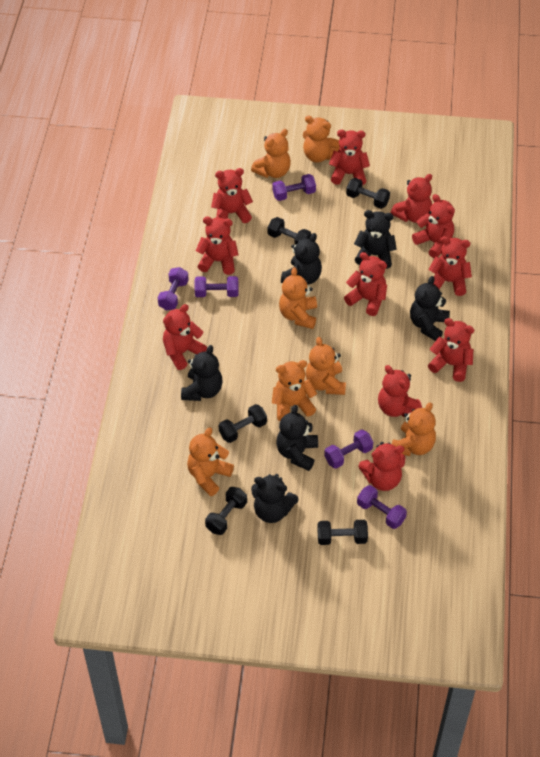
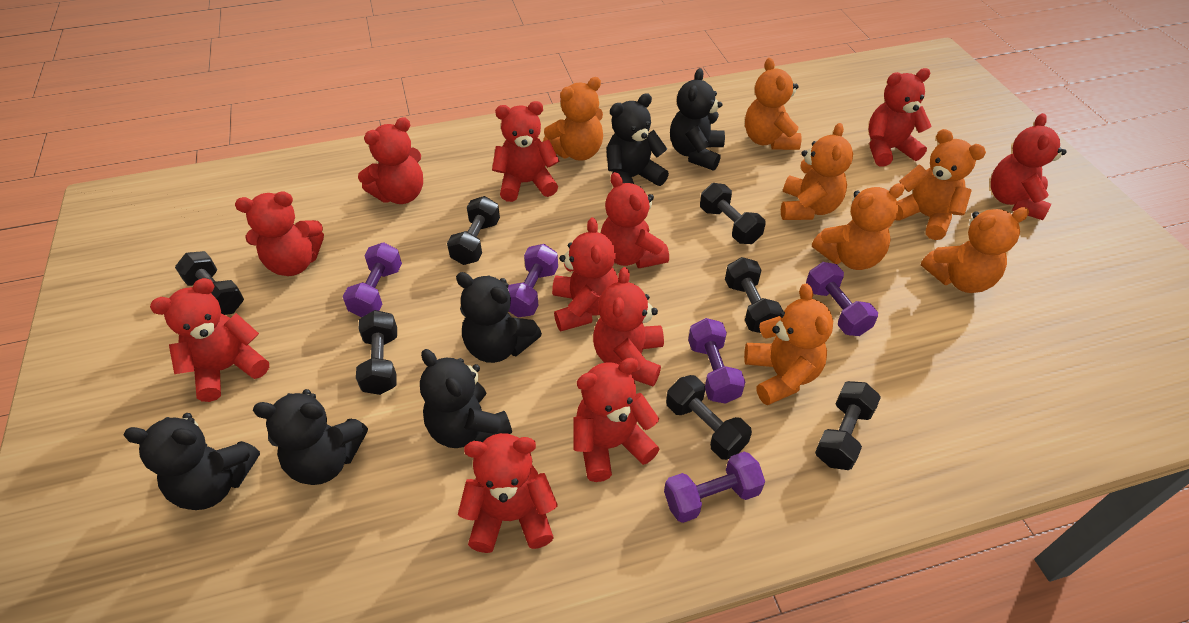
black dumbbell: 5 -> 7

